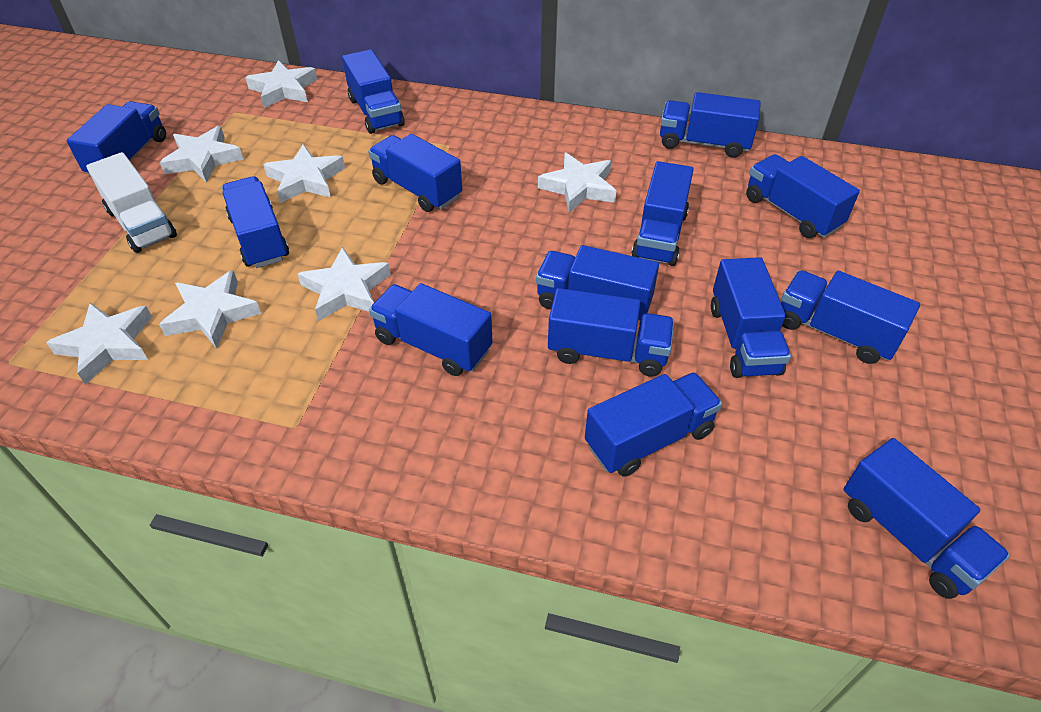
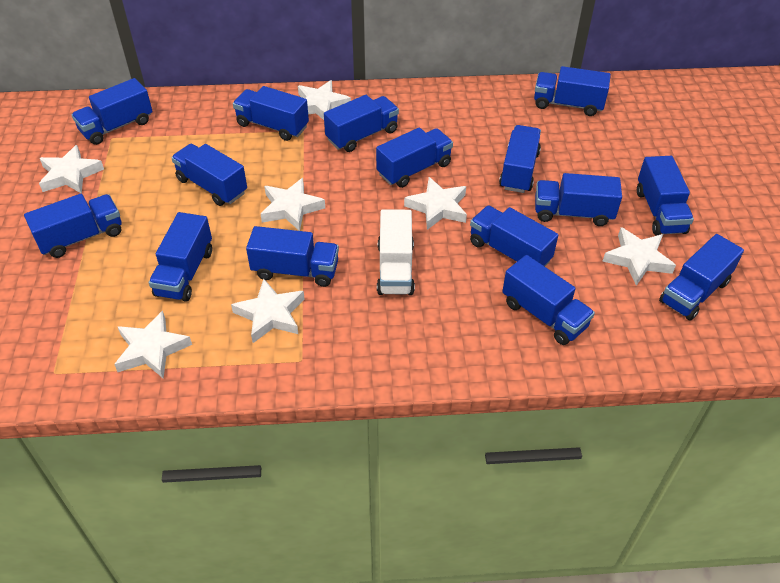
blue truck: 14 -> 15

